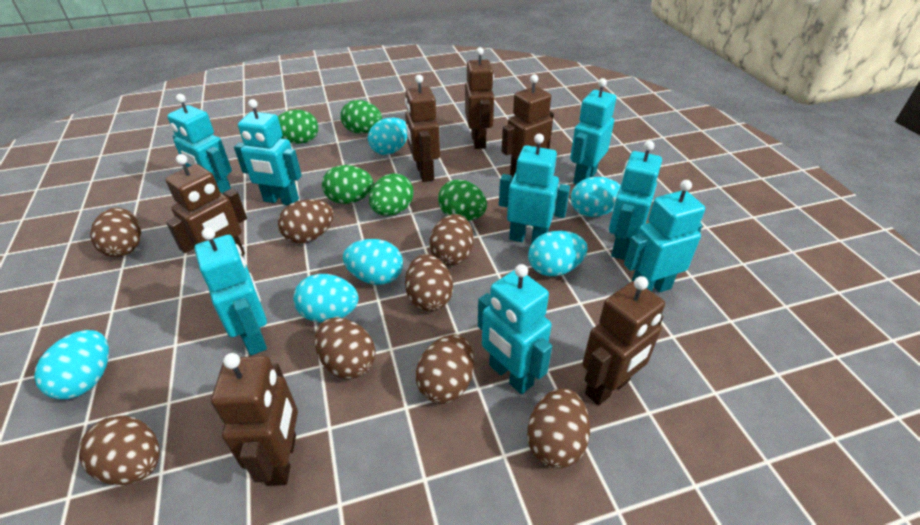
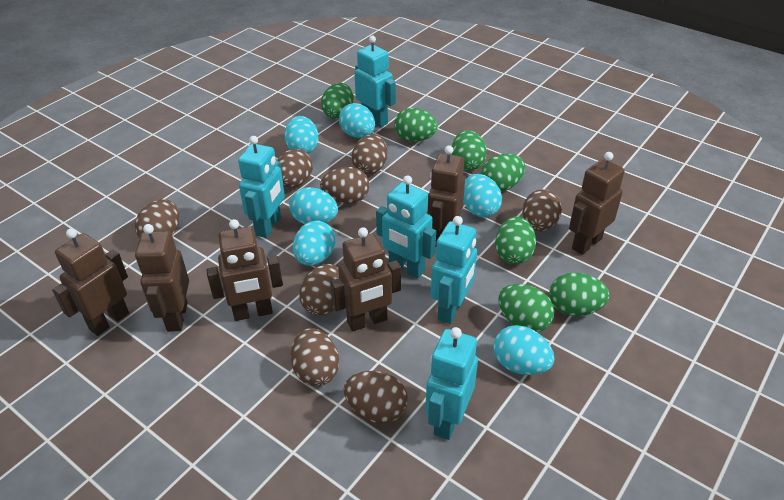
green egg: 5 -> 7
turquoise robot: 8 -> 5

